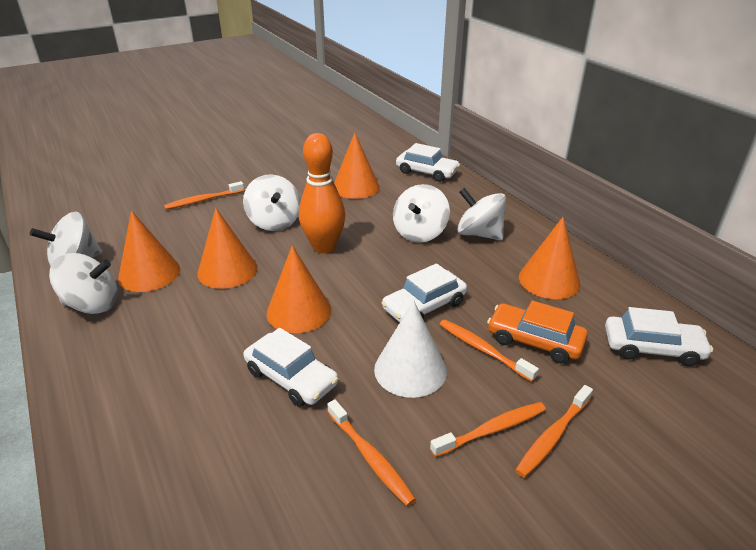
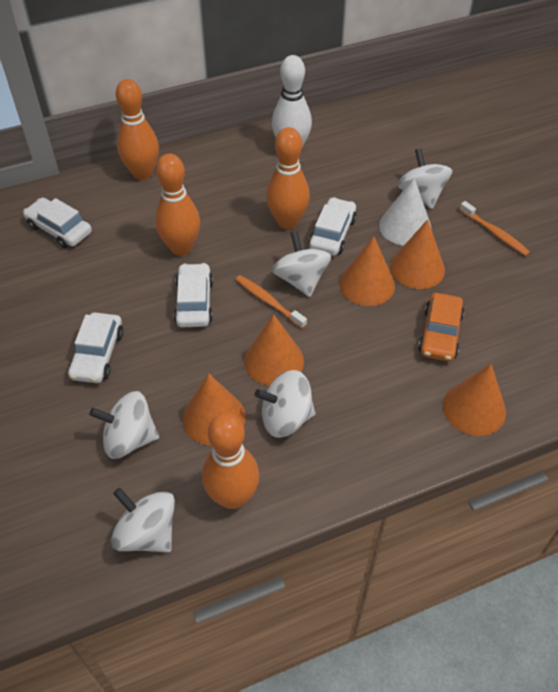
orange bowling pin: 1 -> 4
orange toothbrush: 5 -> 2
white bowling pin: 0 -> 1

